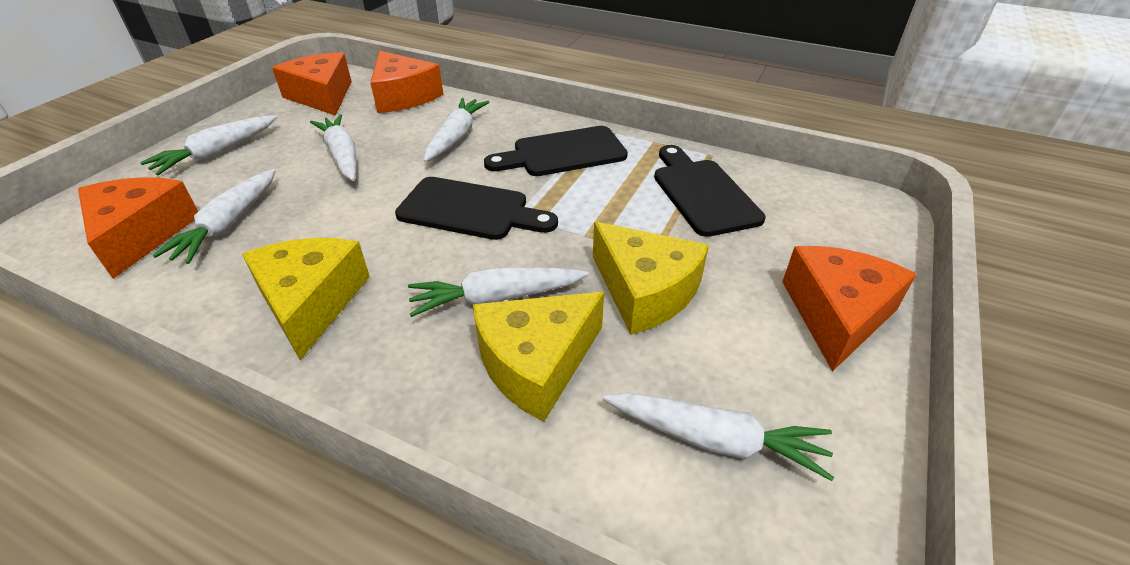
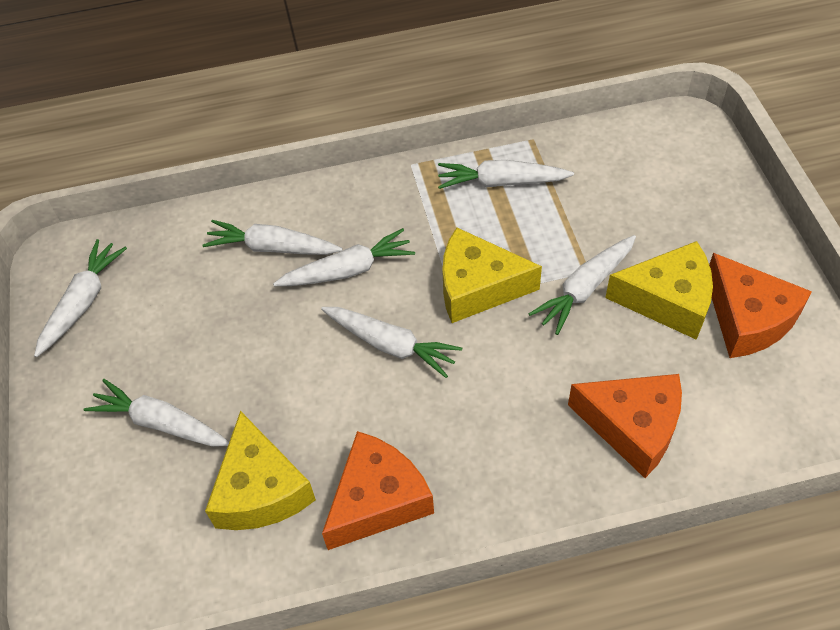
black cutting board: 3 -> 0
orange cheese: 4 -> 3
white carrot: 6 -> 7

